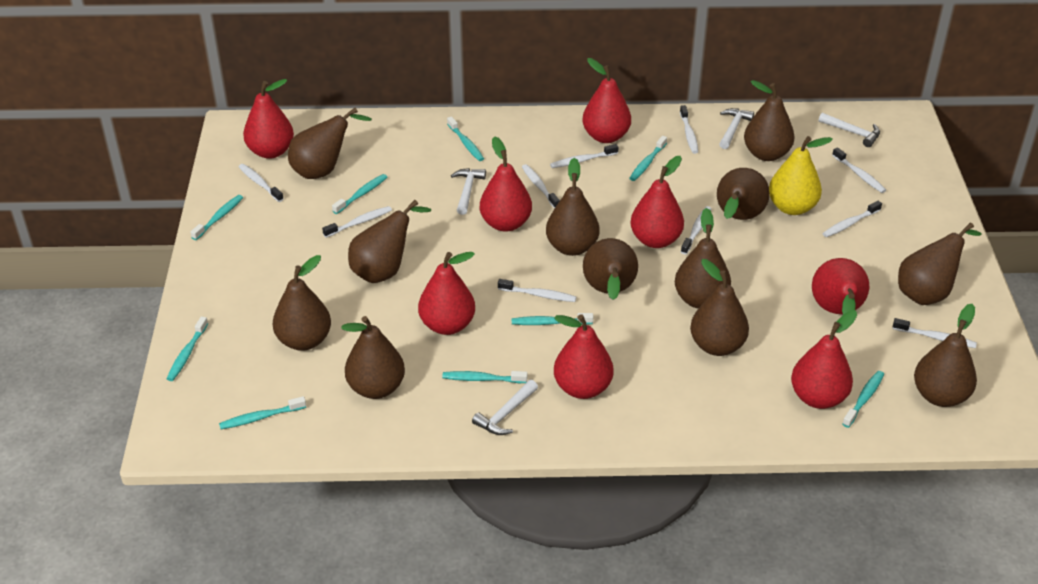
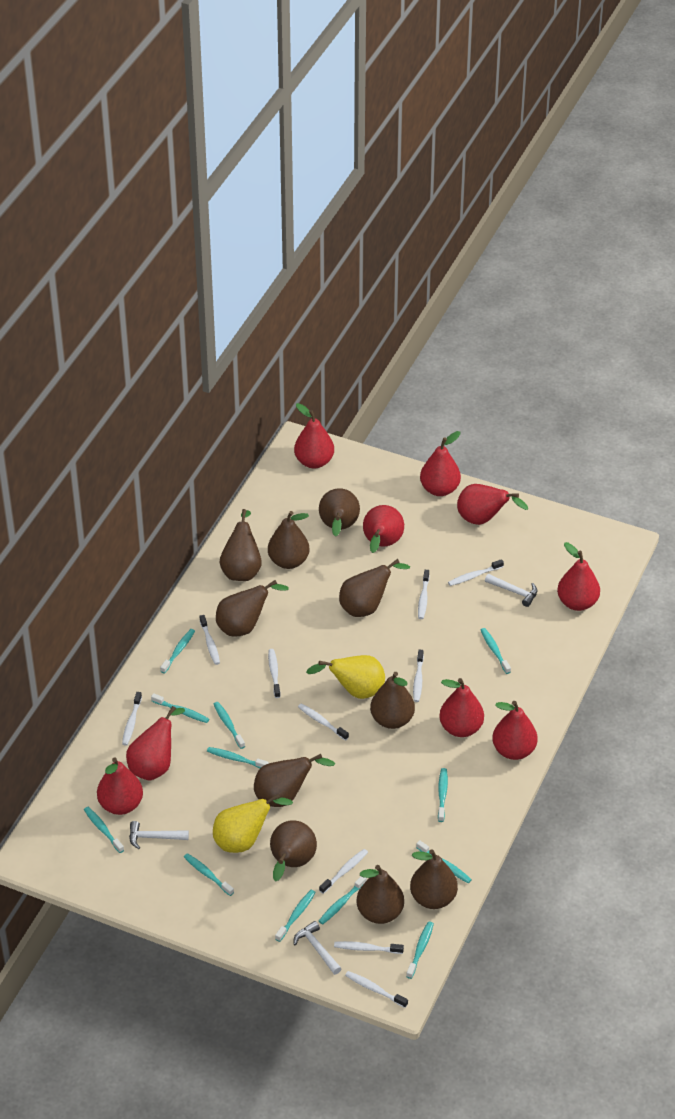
brown pear: 12 -> 10
red pear: 8 -> 9
turquoise toothbrush: 9 -> 12
white hammer: 4 -> 3
yellow pear: 1 -> 2

